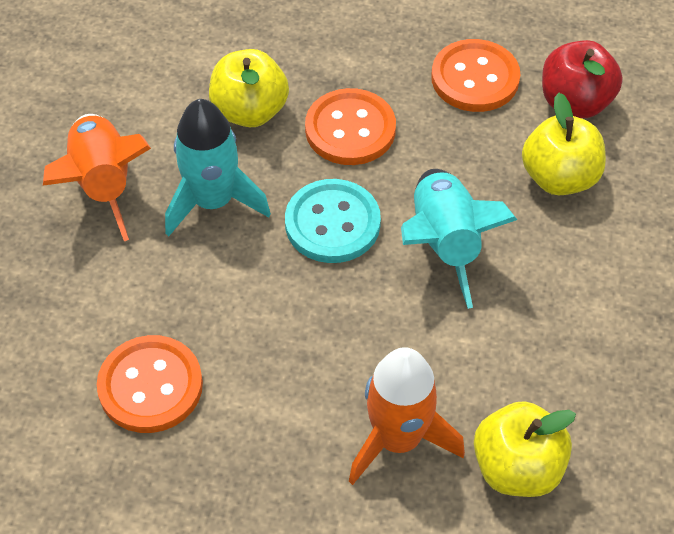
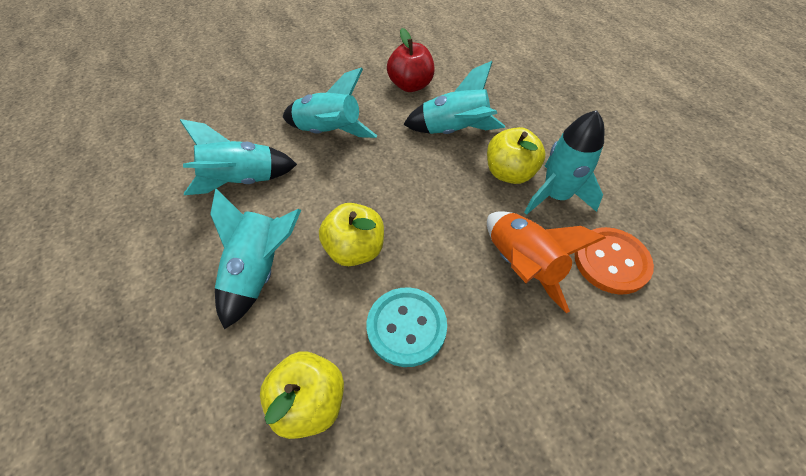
orange button: 3 -> 1
orange rocket: 2 -> 1
turquoise rocket: 2 -> 5

